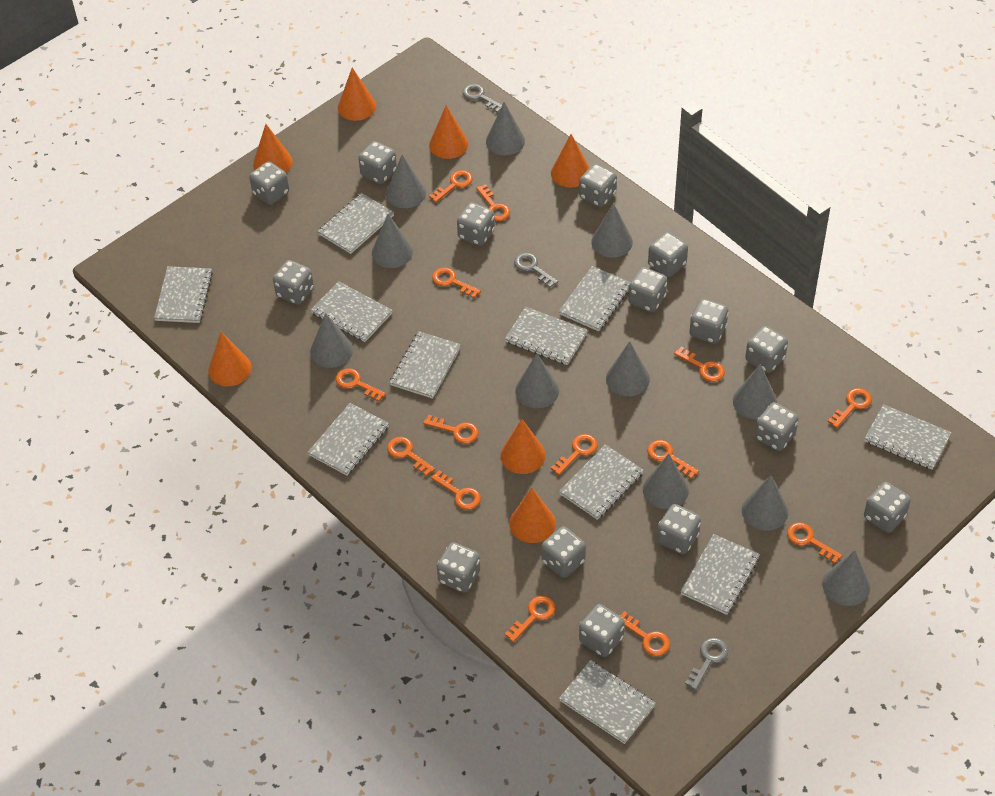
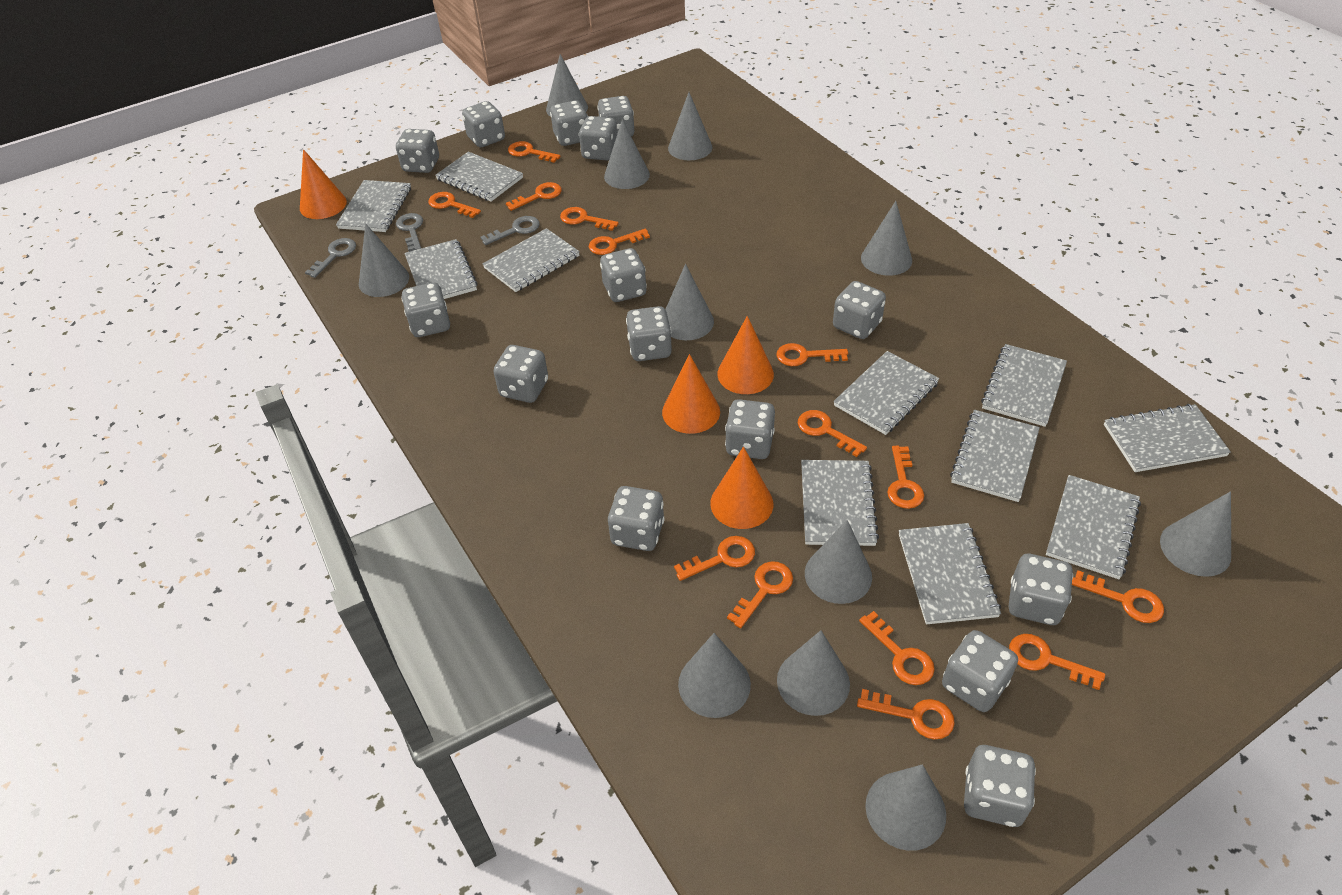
orange cone: 7 -> 4

